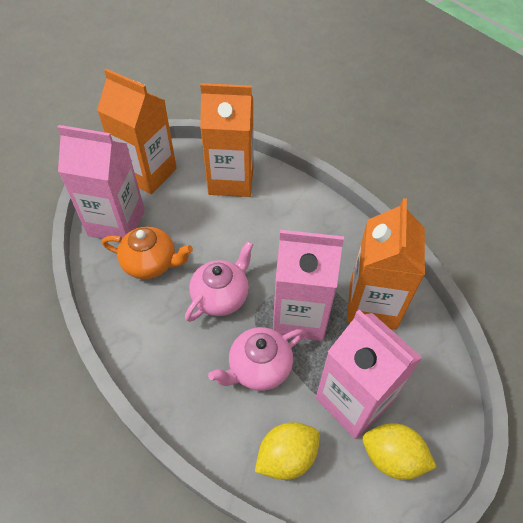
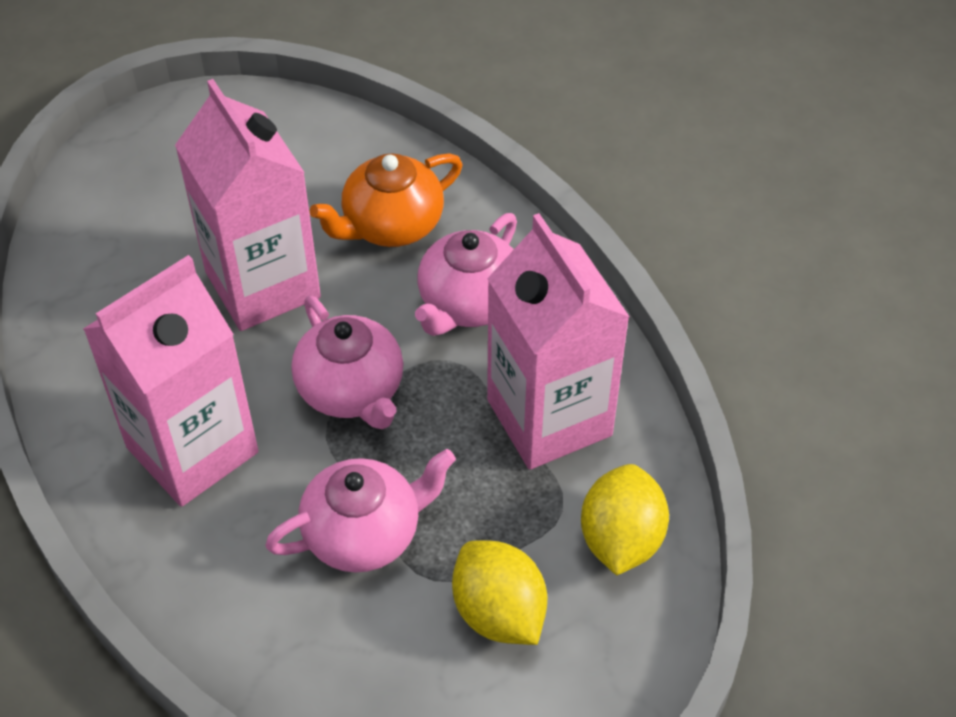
orange carton: 3 -> 0
pink teapot: 2 -> 3

